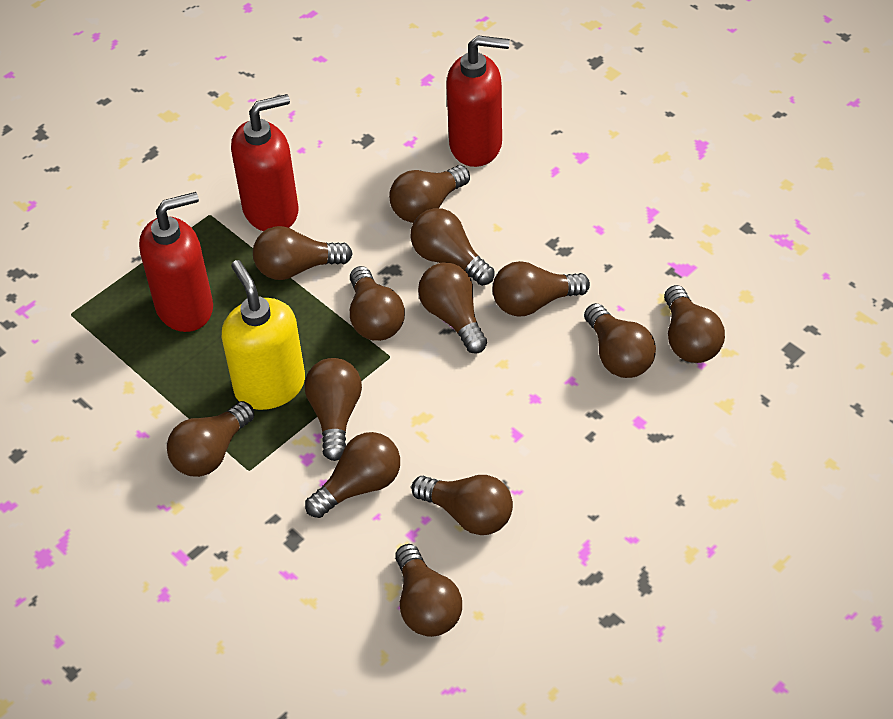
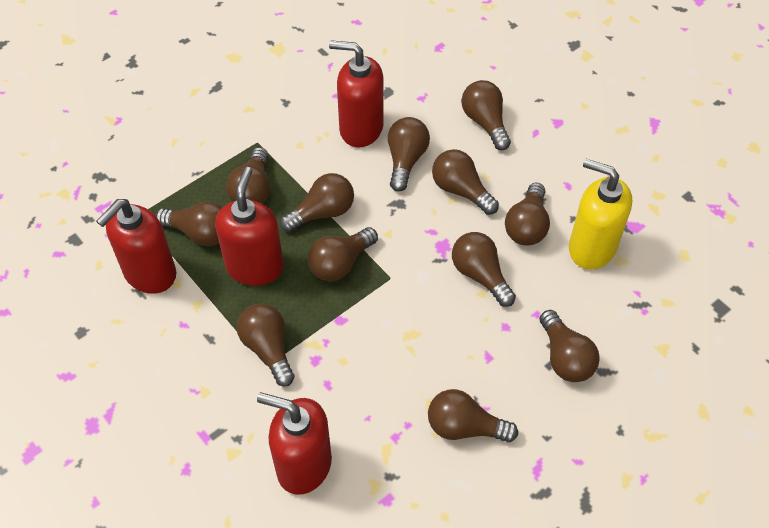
brown light bulb: 13 -> 12
red soap dispenser: 3 -> 4

